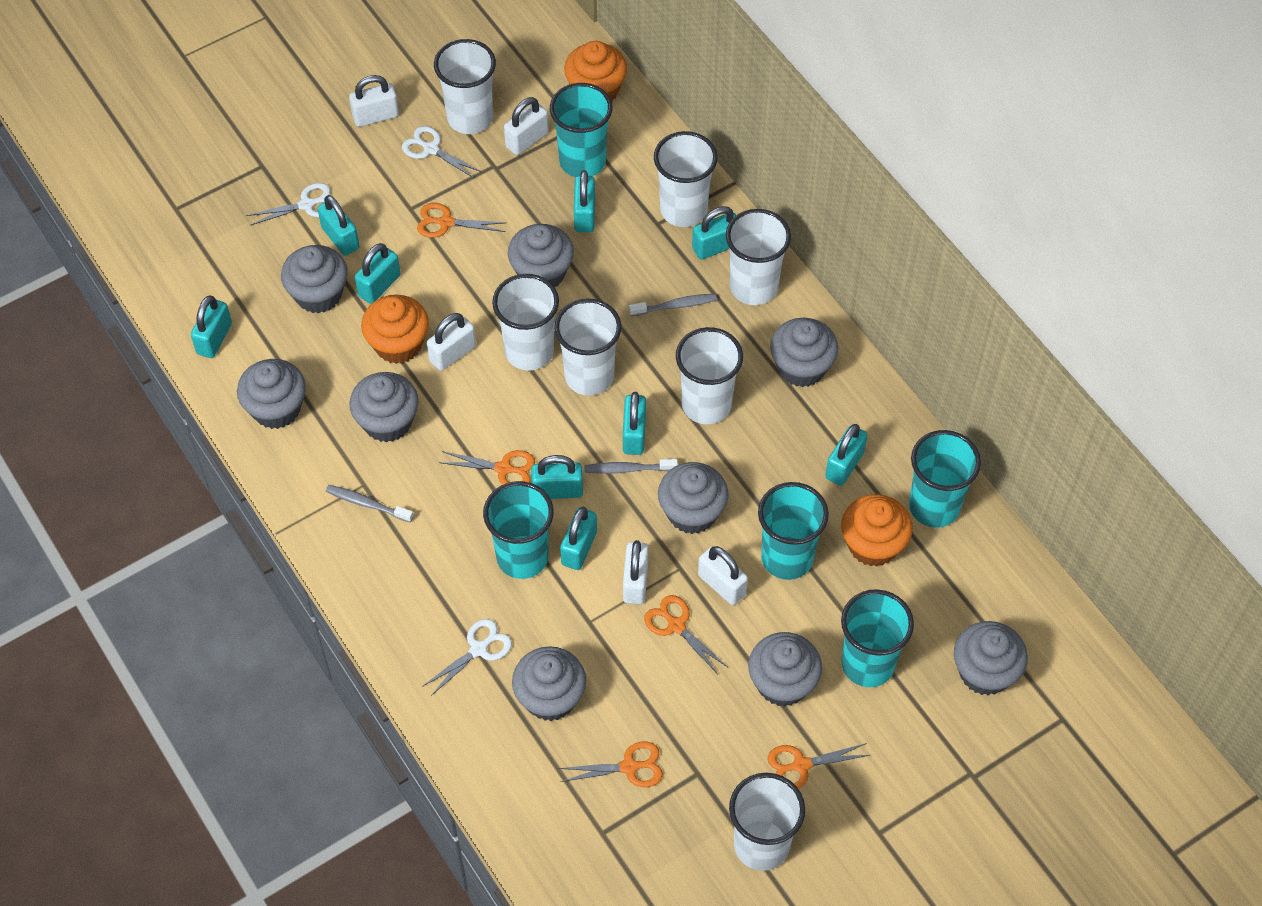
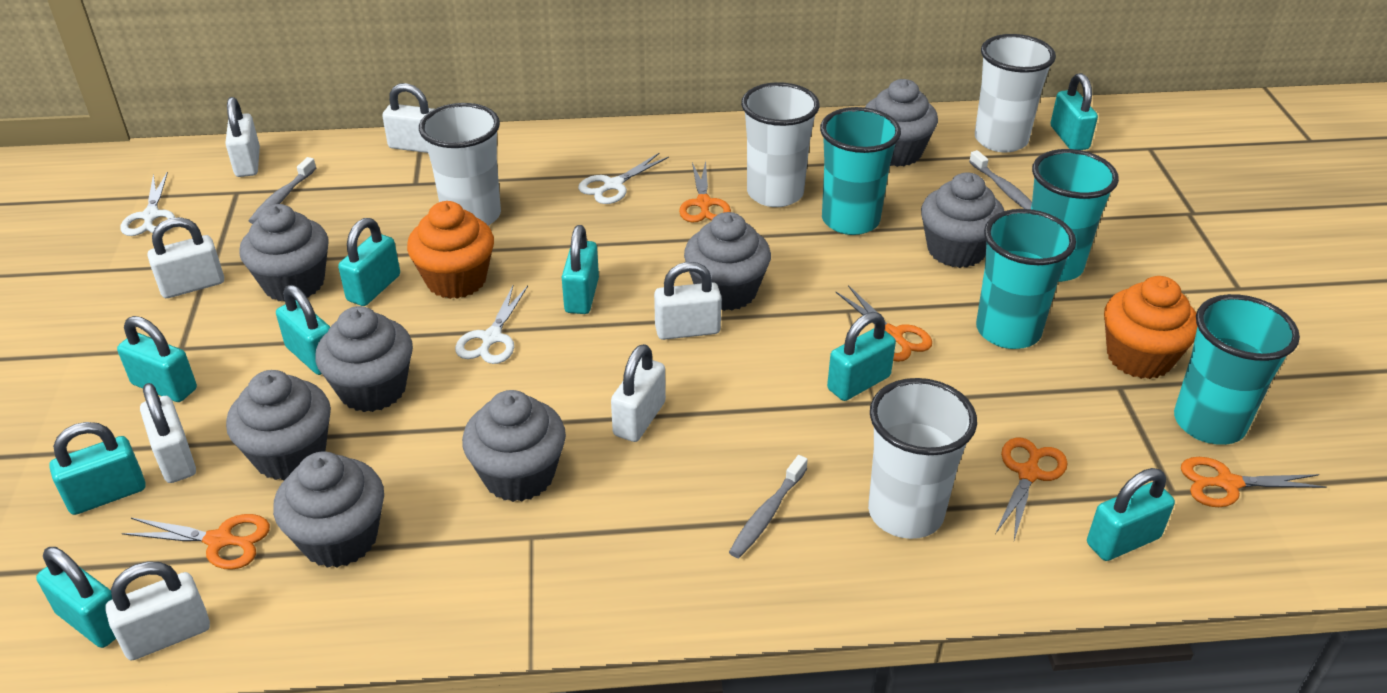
grey cupcake: 9 -> 8
orange cupcake: 3 -> 2
turquoise cup: 5 -> 4
white cup: 7 -> 4
white padlock: 5 -> 7

